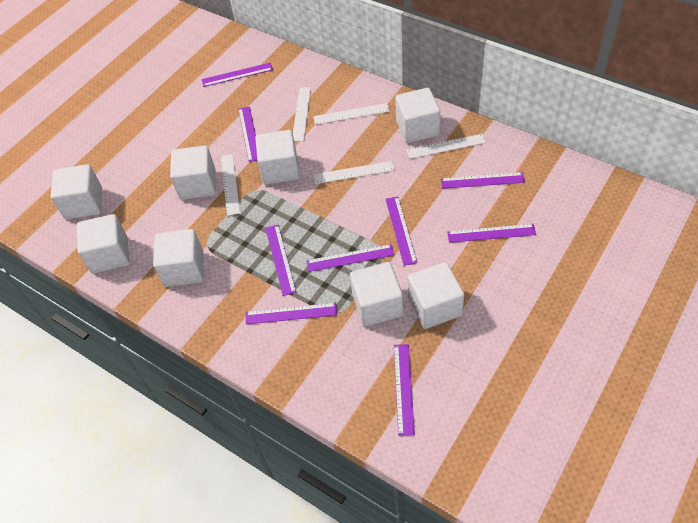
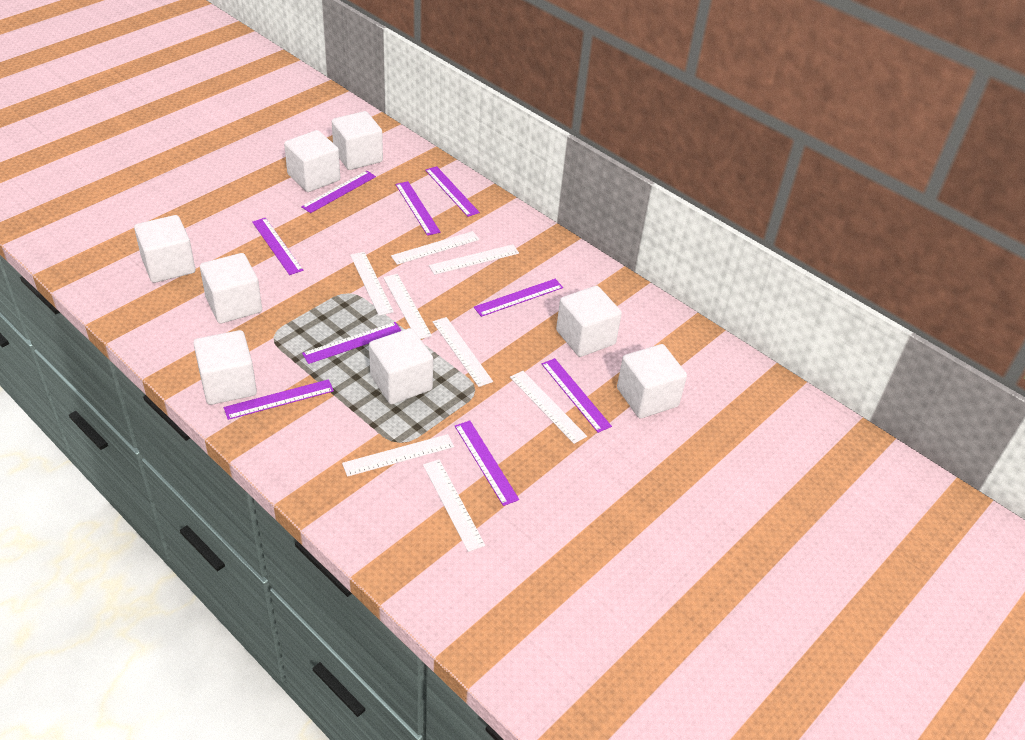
white ruler: 5 -> 8

